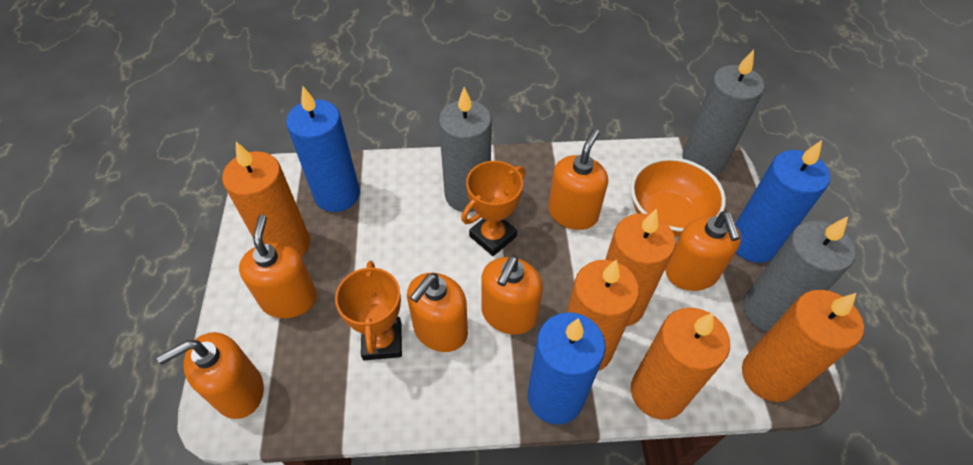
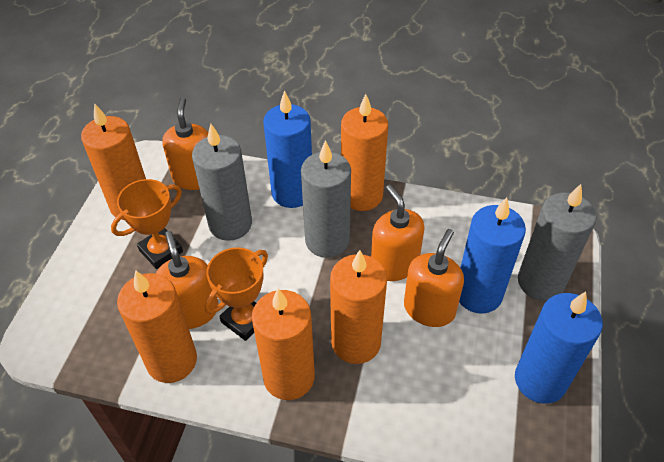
orange bowl: 1 -> 0
orange soap dispenser: 6 -> 4

